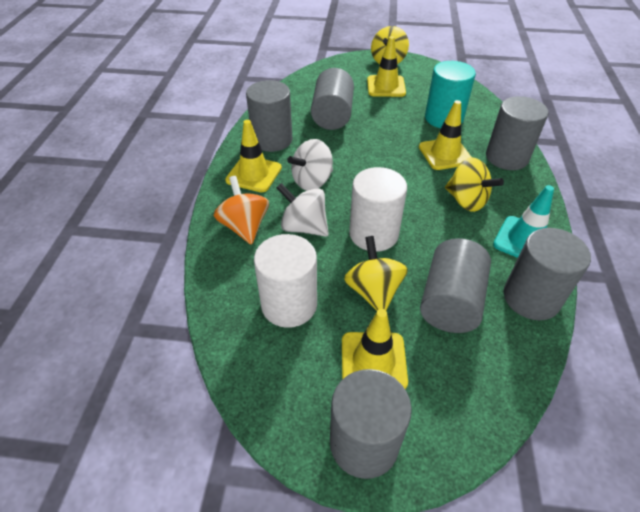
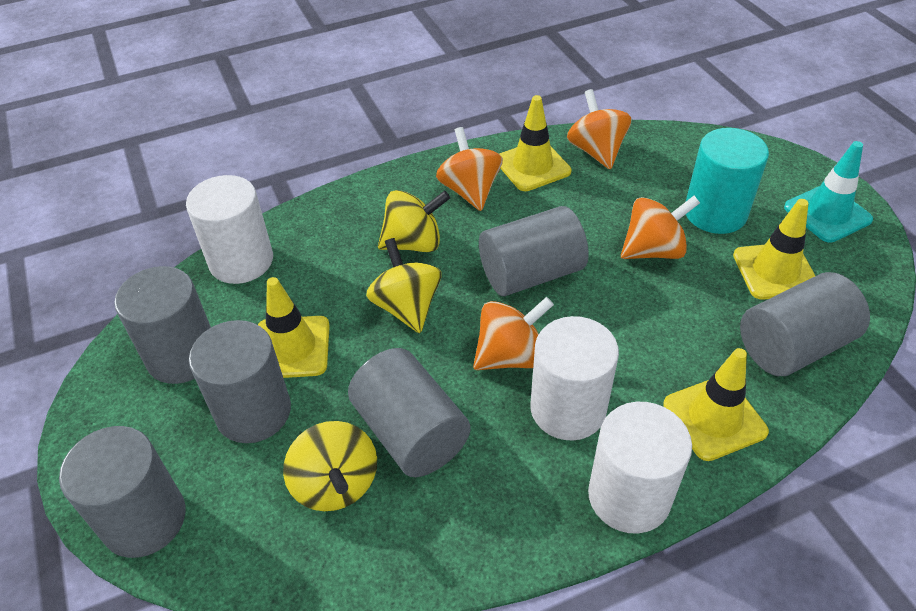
orange spinning top: 1 -> 4
white cylinder: 2 -> 3
white spinning top: 2 -> 0

